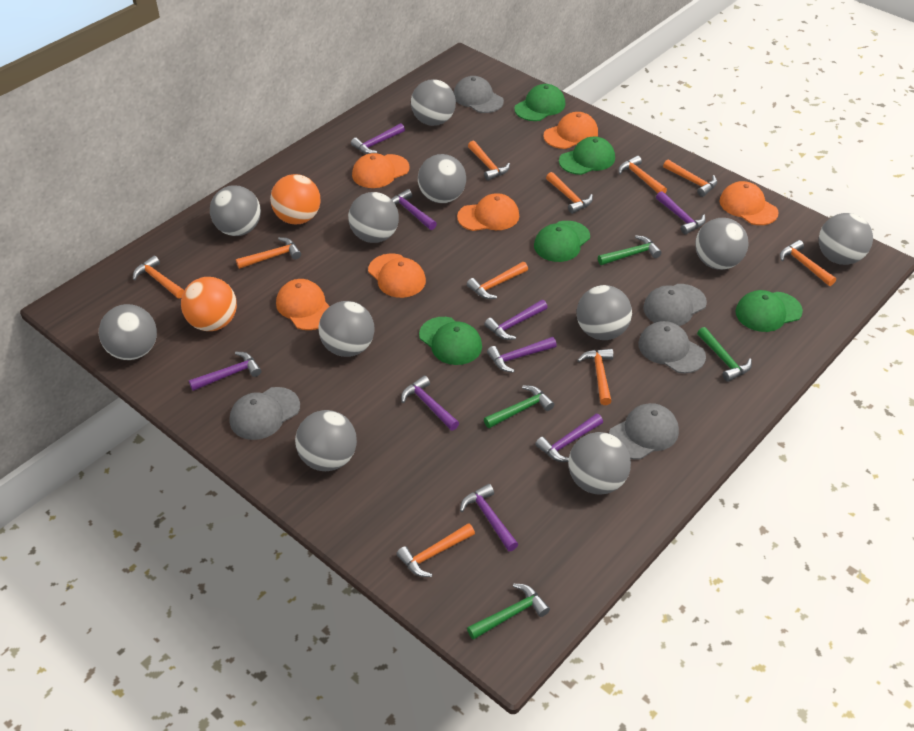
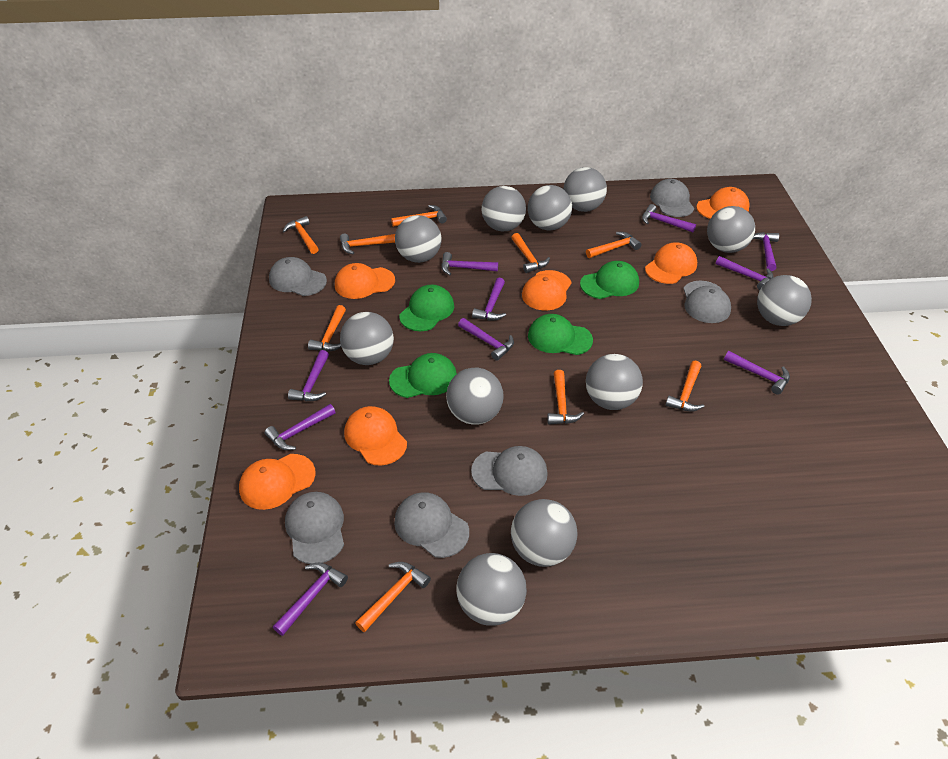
green cap: 5 -> 4
green hammer: 4 -> 0
grey cap: 5 -> 6
orange ball: 2 -> 0
orange hammer: 10 -> 9
purple hammer: 9 -> 10

